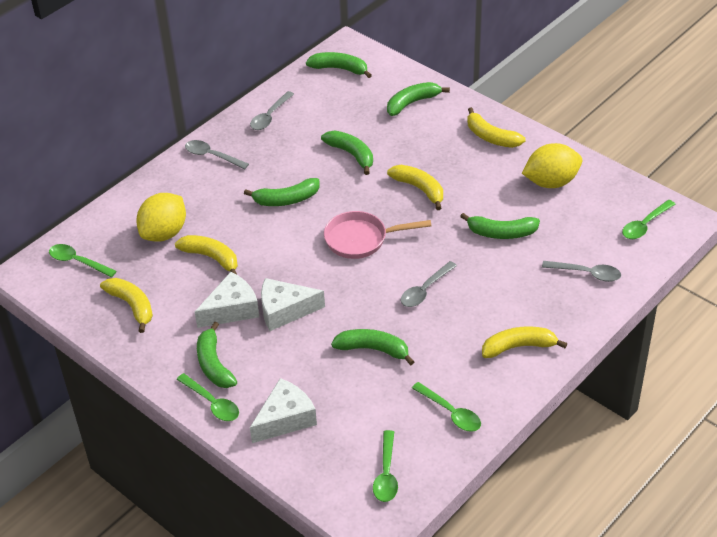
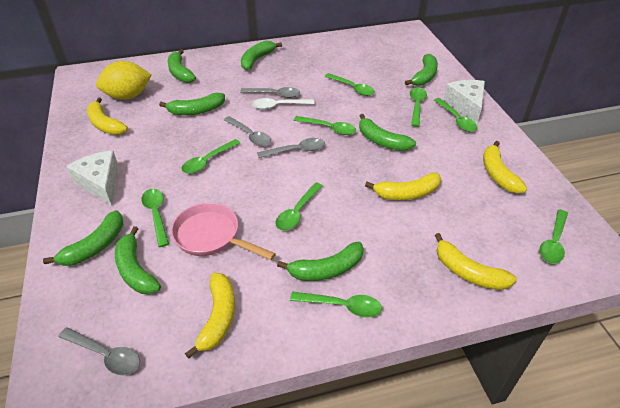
green banana: 7 -> 8
green spoon: 5 -> 9
white cheese: 3 -> 2
white spoon: 0 -> 1
yellow lemon: 2 -> 1

